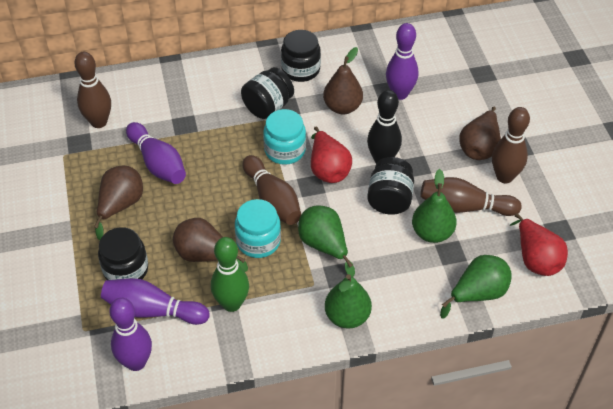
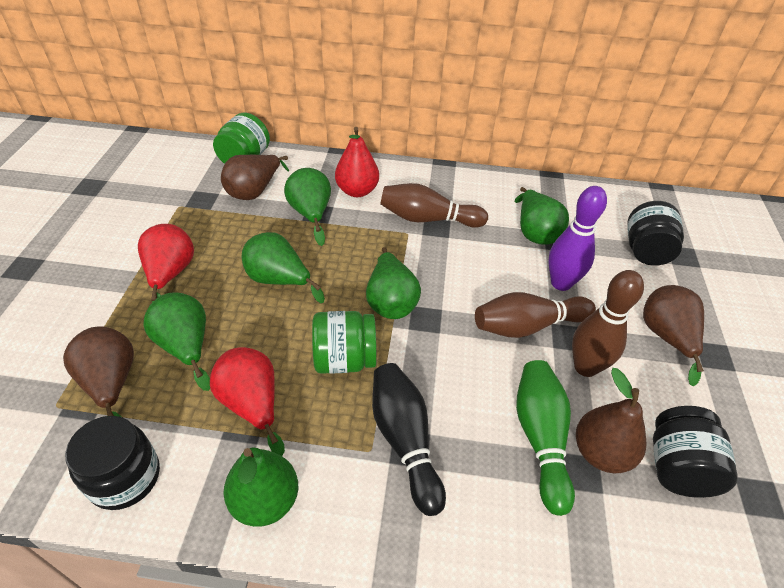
black jar: 4 -> 3
brown bowling pin: 4 -> 3
green jar: 0 -> 2
green pear: 4 -> 6
purple bowling pin: 4 -> 1
red pear: 2 -> 3
turquoise jar: 2 -> 0

